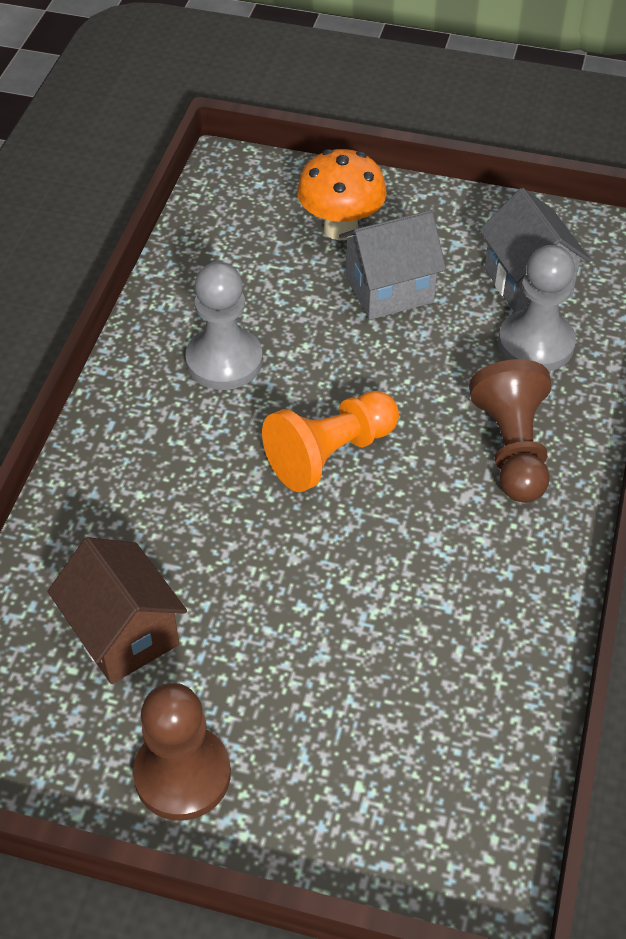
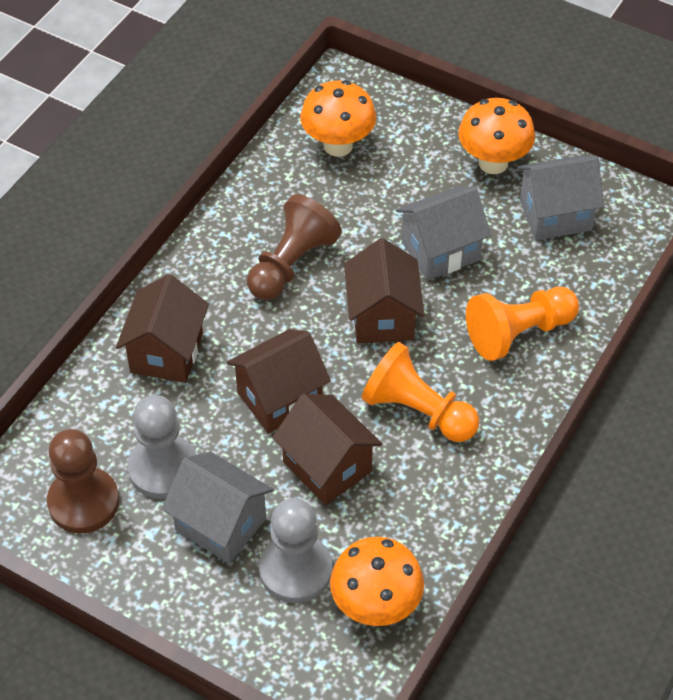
brown house: 1 -> 4
grey house: 2 -> 3
orange mushroom: 1 -> 3
orange pawn: 1 -> 2

